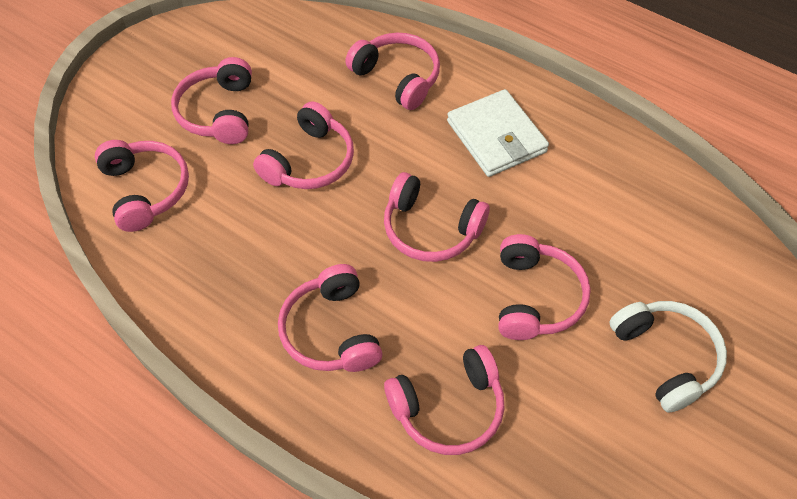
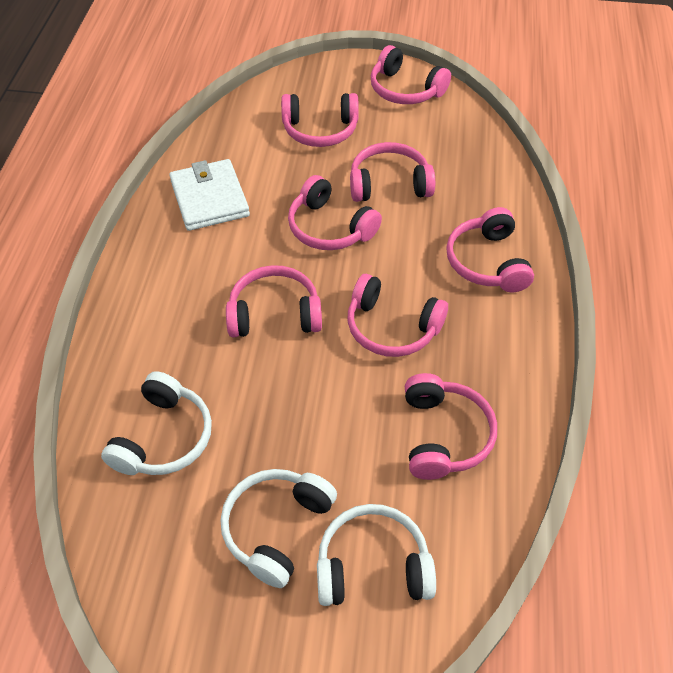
white headphones: 1 -> 3

